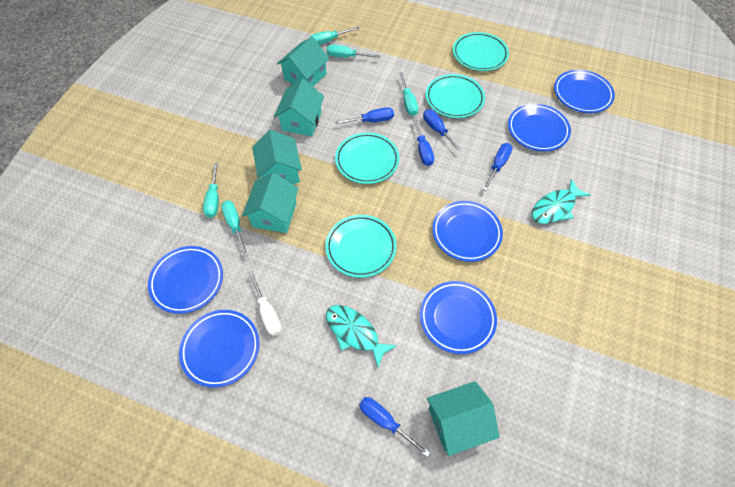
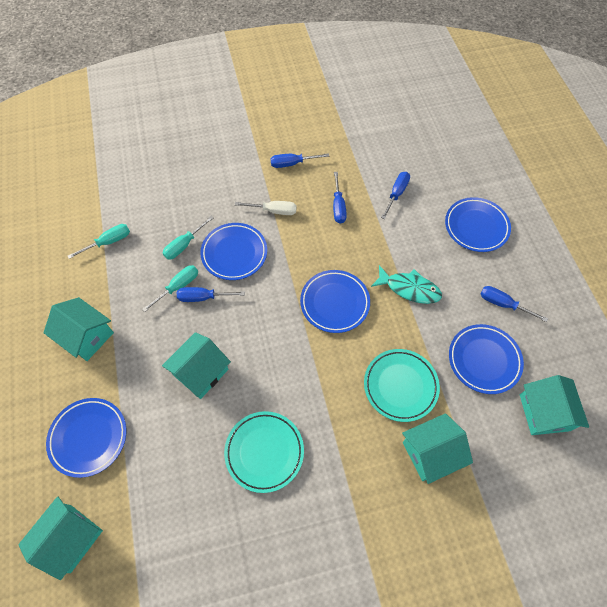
blue plate: 6 -> 5
turquoise fish: 2 -> 1
turquoise plate: 4 -> 2
turquoise screwdriver: 5 -> 3

